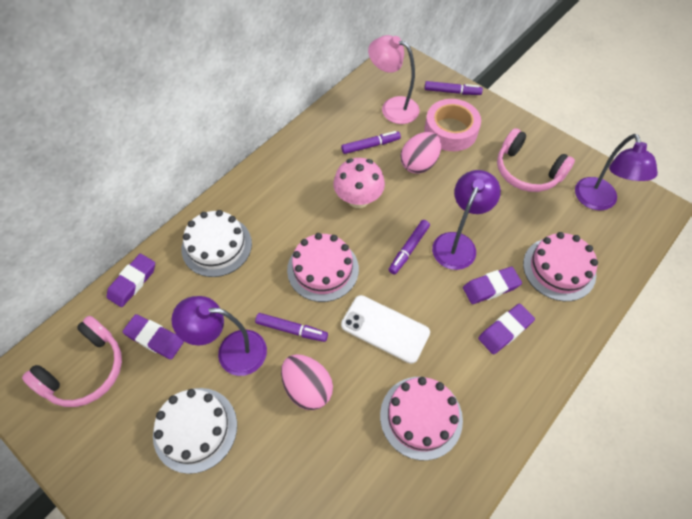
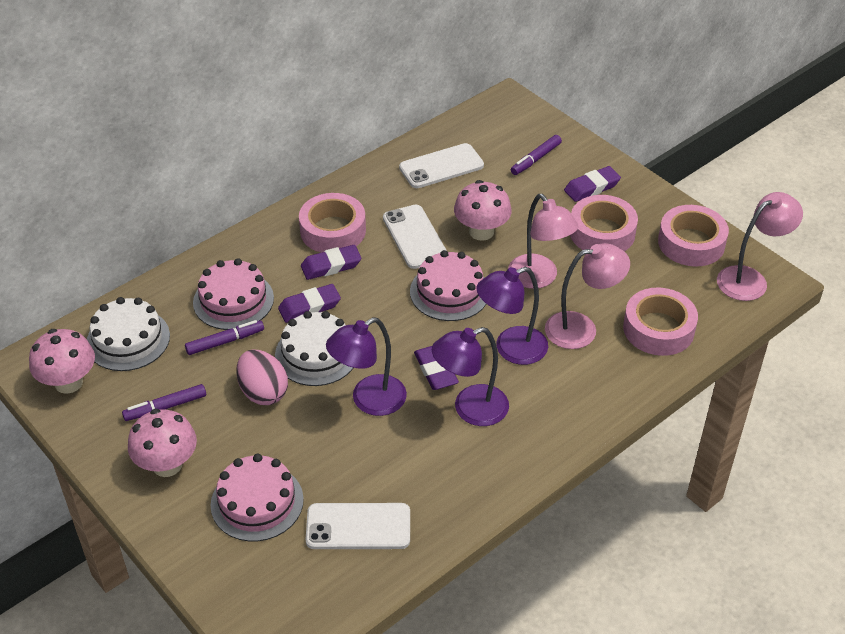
pink egg: 2 -> 1
pink headphones: 2 -> 0
pink lamp: 1 -> 3
pink mushroom: 1 -> 3
pink tape: 1 -> 4
purple marker: 4 -> 3
white phone: 1 -> 3

